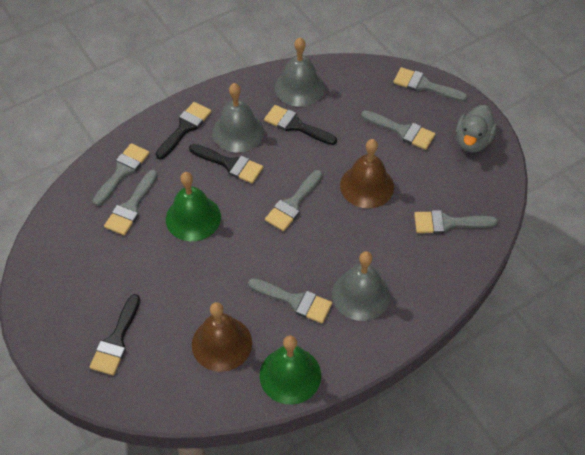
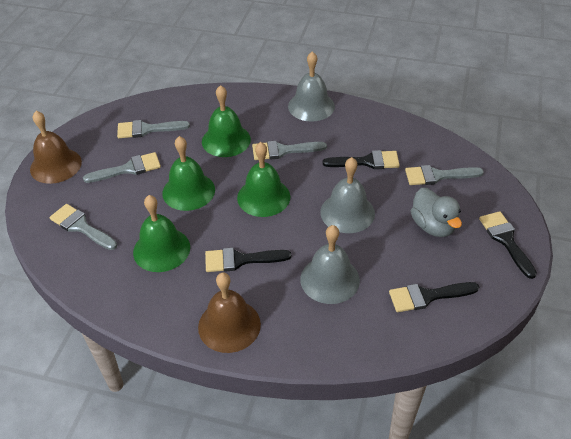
green bell: 2 -> 4
grey brush: 7 -> 5

